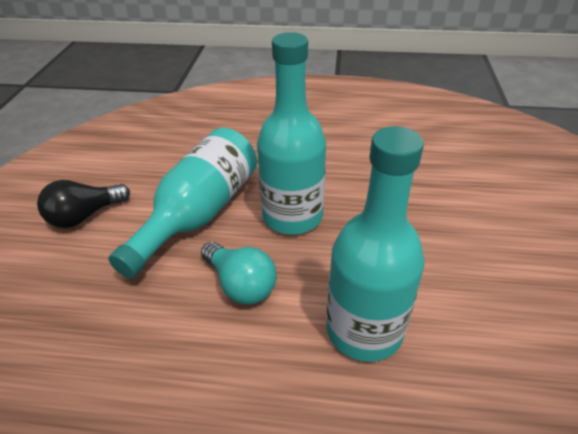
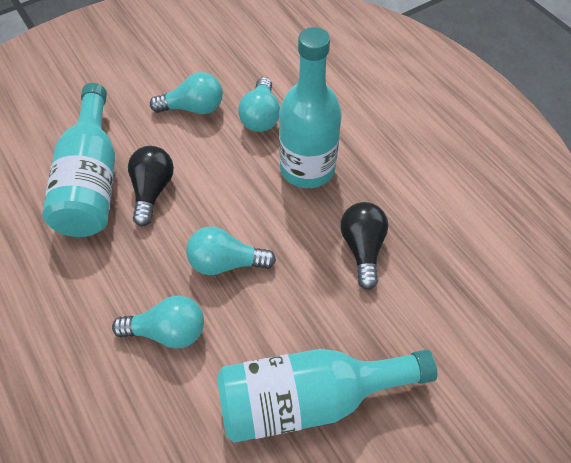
black light bulb: 1 -> 2
turquoise light bulb: 1 -> 4

